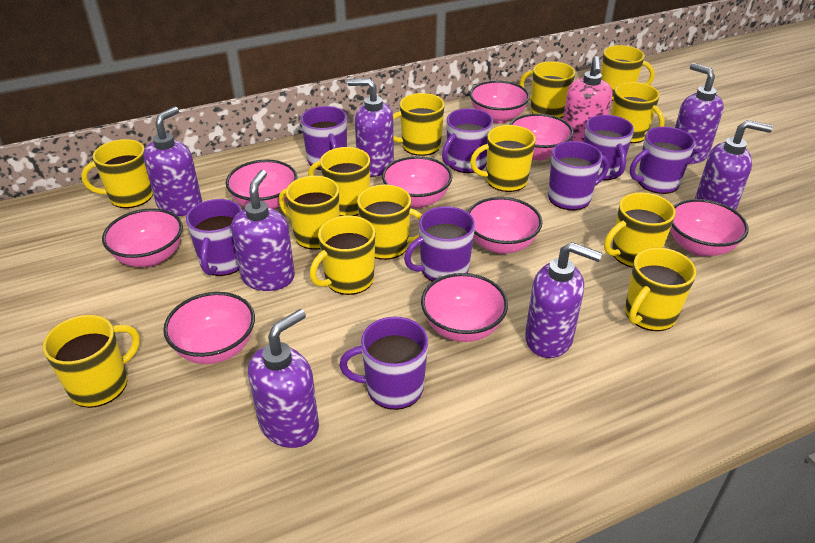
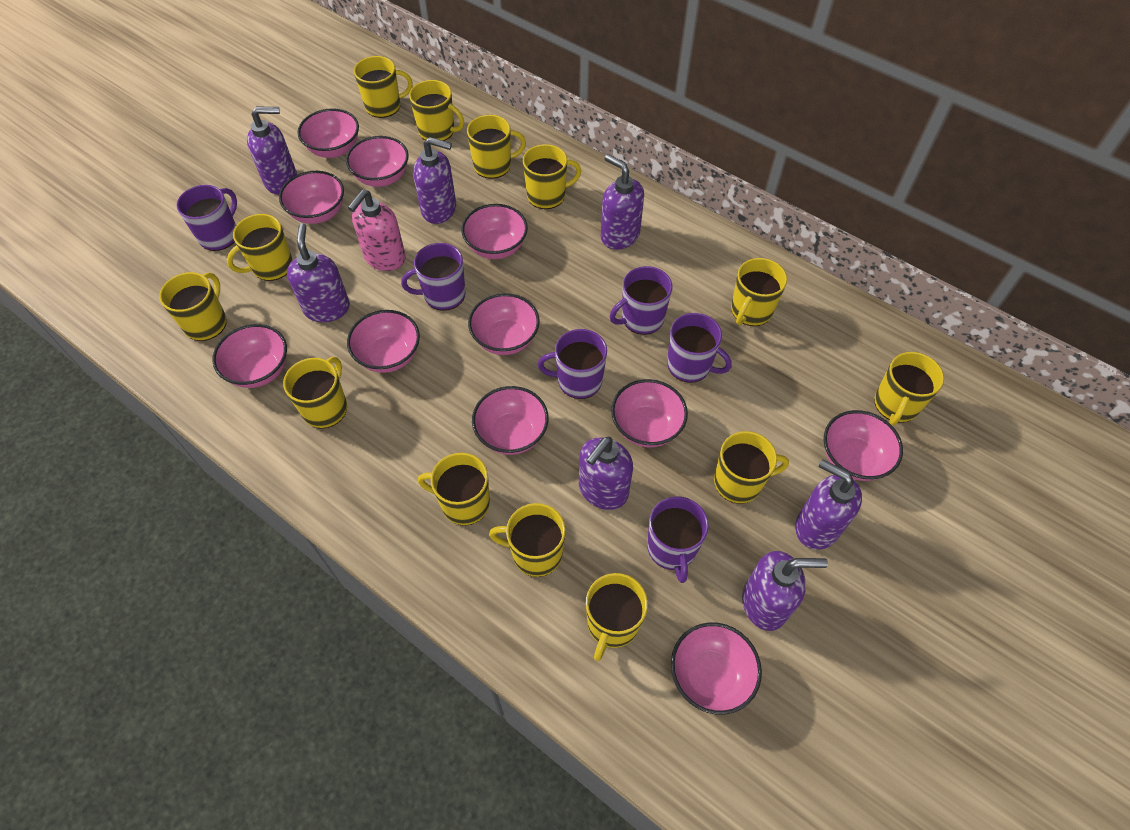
pink bowl: 9 -> 11
purple mug: 8 -> 6

